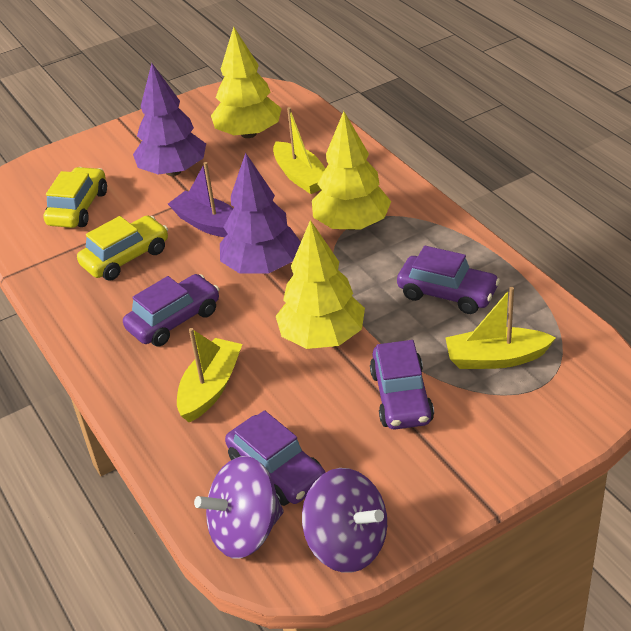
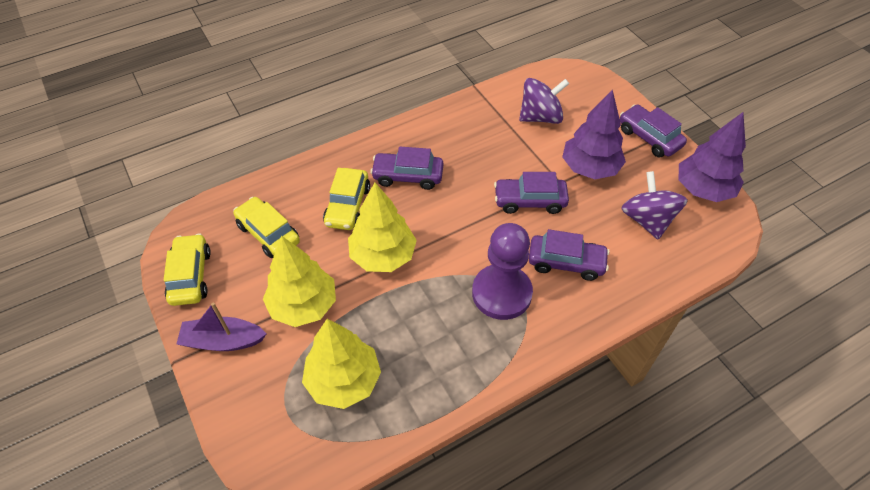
purple pawn: 0 -> 1
yellow boat: 3 -> 0
yellow car: 2 -> 3

